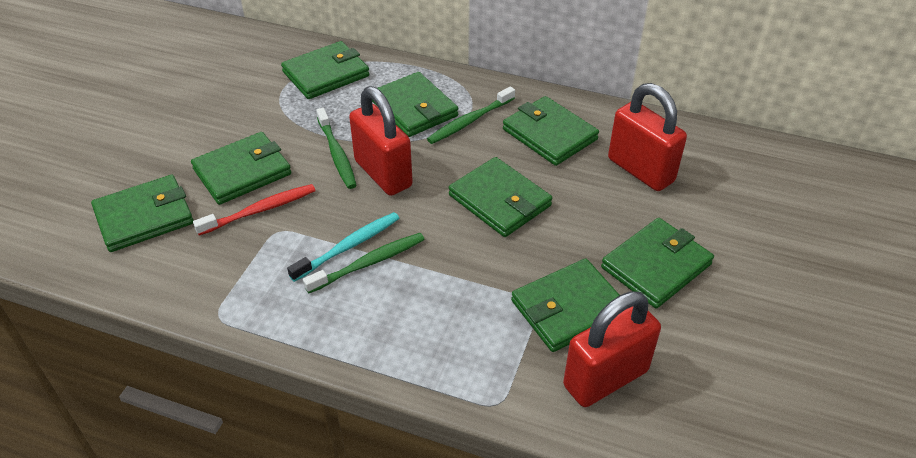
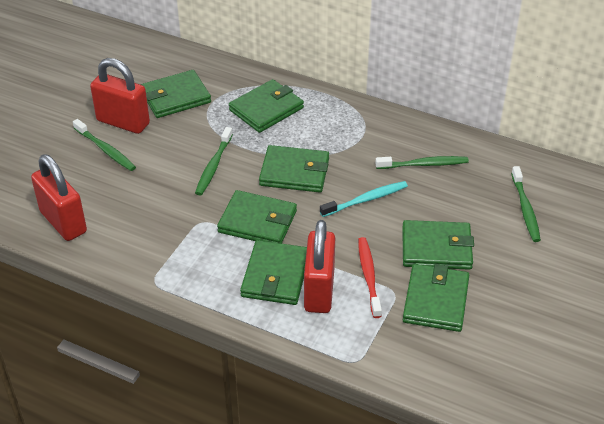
green toothbrush: 3 -> 4
green wallet: 8 -> 7

